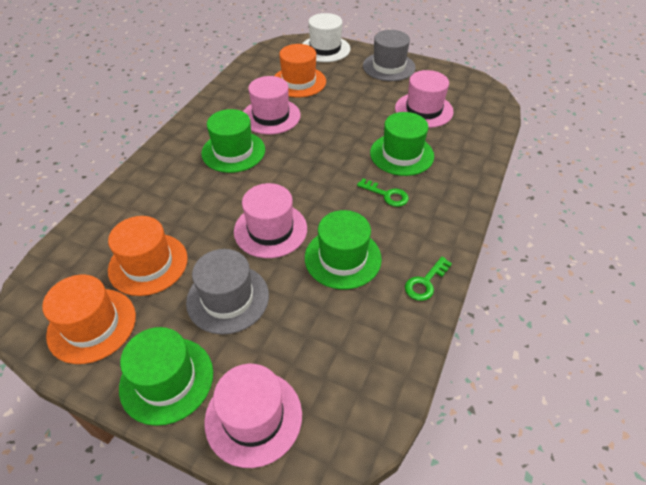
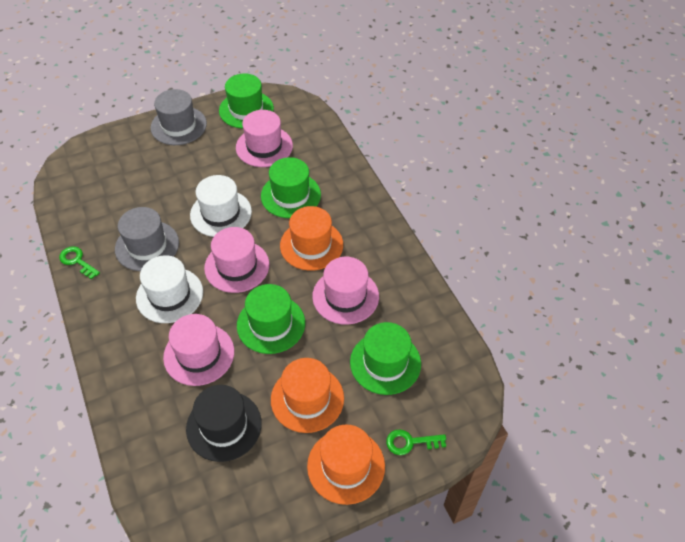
black hat: 0 -> 1
white hat: 1 -> 2

